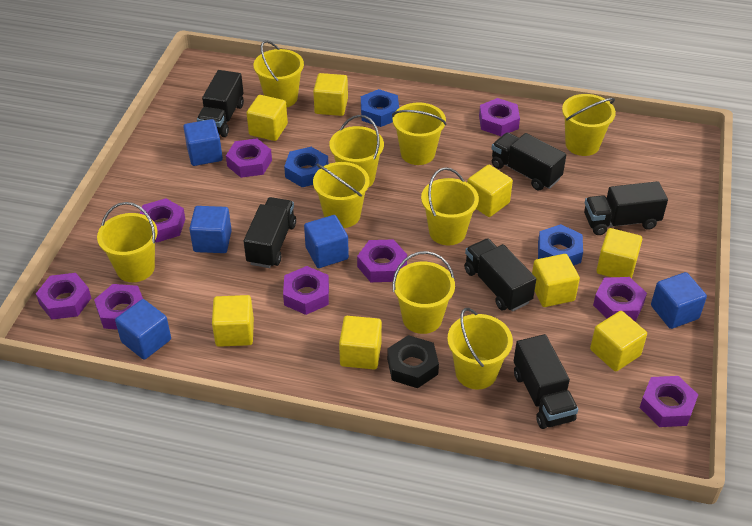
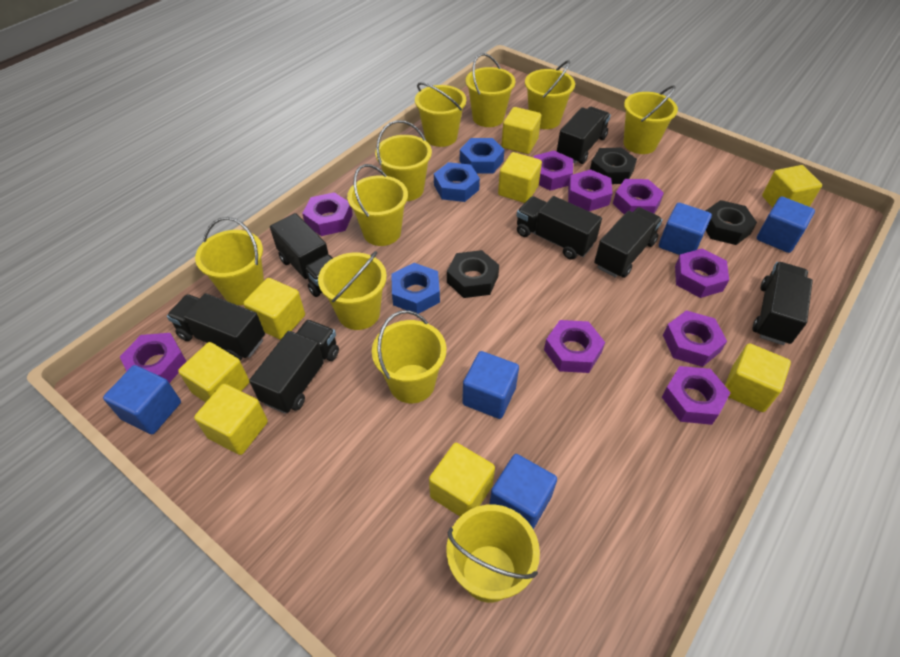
black nut: 1 -> 3
black truck: 6 -> 7
yellow bucket: 9 -> 10

